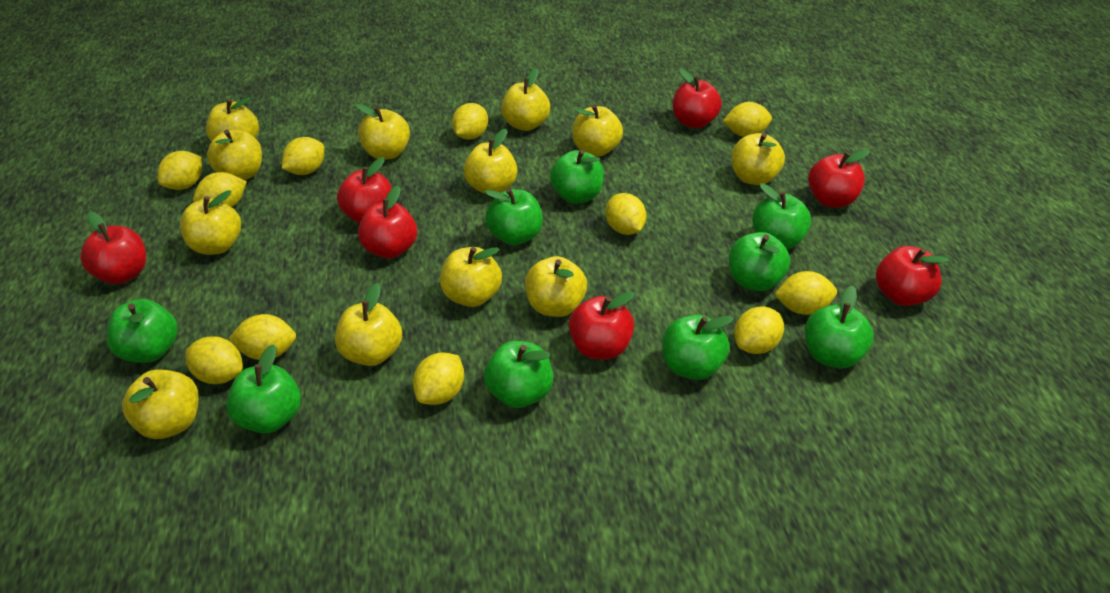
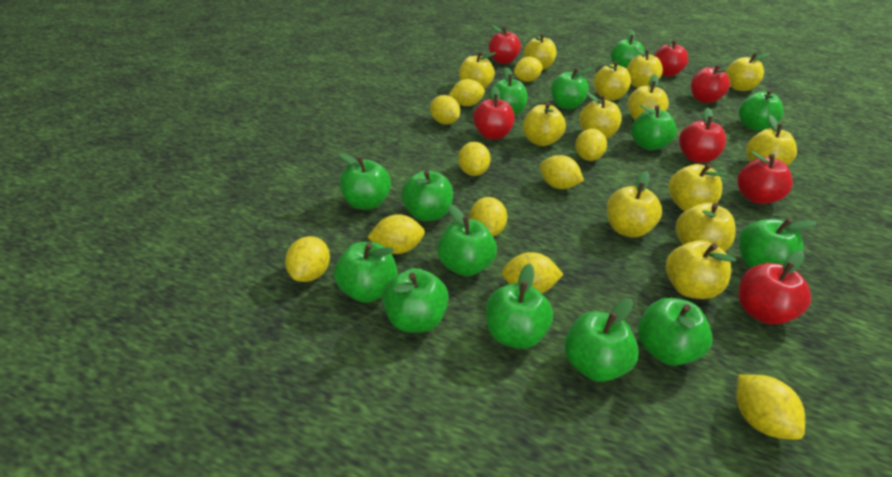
green apple: 9 -> 14
yellow apple: 12 -> 13

